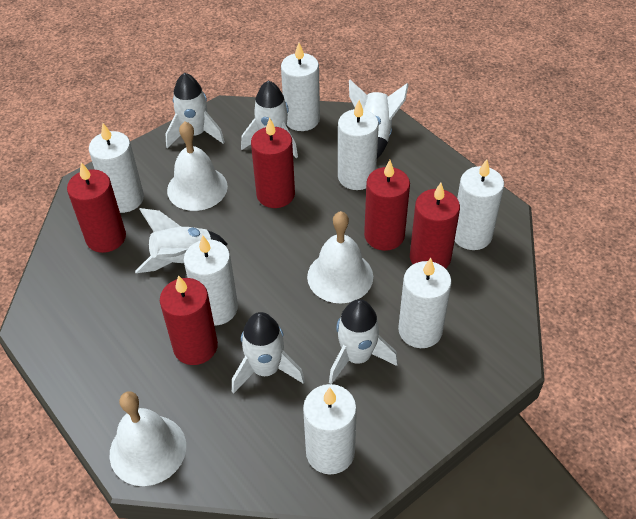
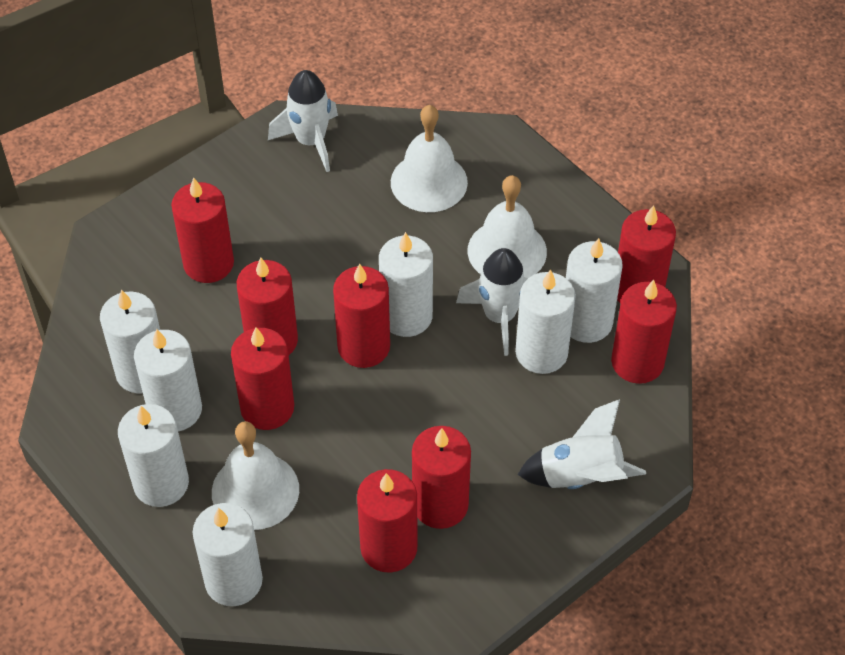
red candle: 5 -> 8
white rocket: 6 -> 3

